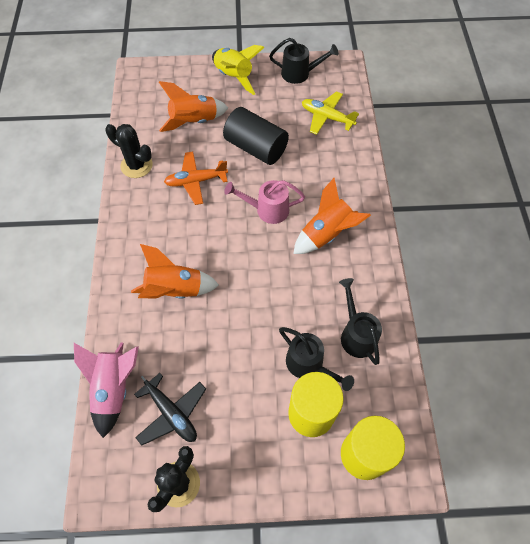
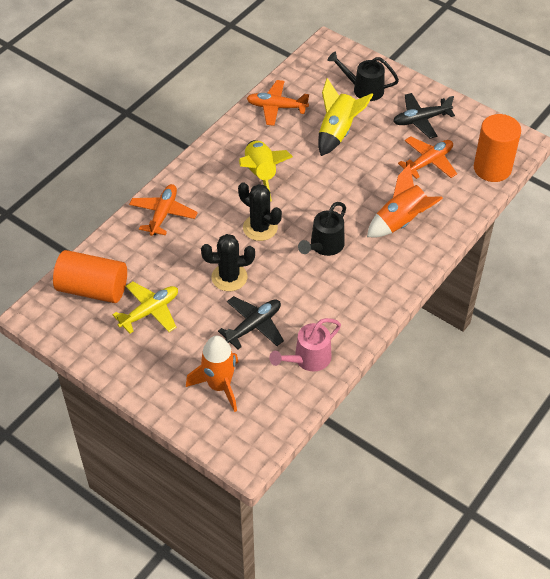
black cylinder: 1 -> 0
black plane: 1 -> 2
black watering can: 3 -> 2
orange cylinder: 0 -> 2
orange plane: 1 -> 3
orange rocket: 3 -> 2
pink rocket: 1 -> 0
yellow cylinder: 2 -> 0
yellow rocket: 1 -> 2

